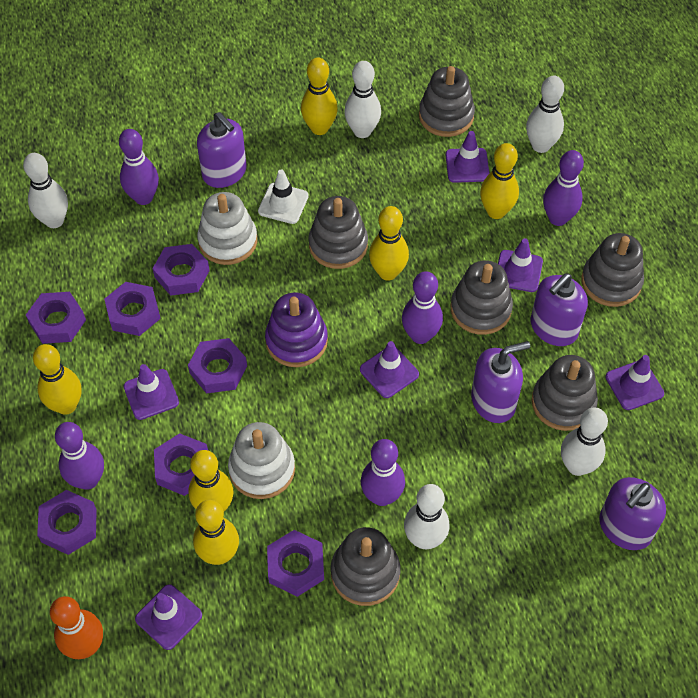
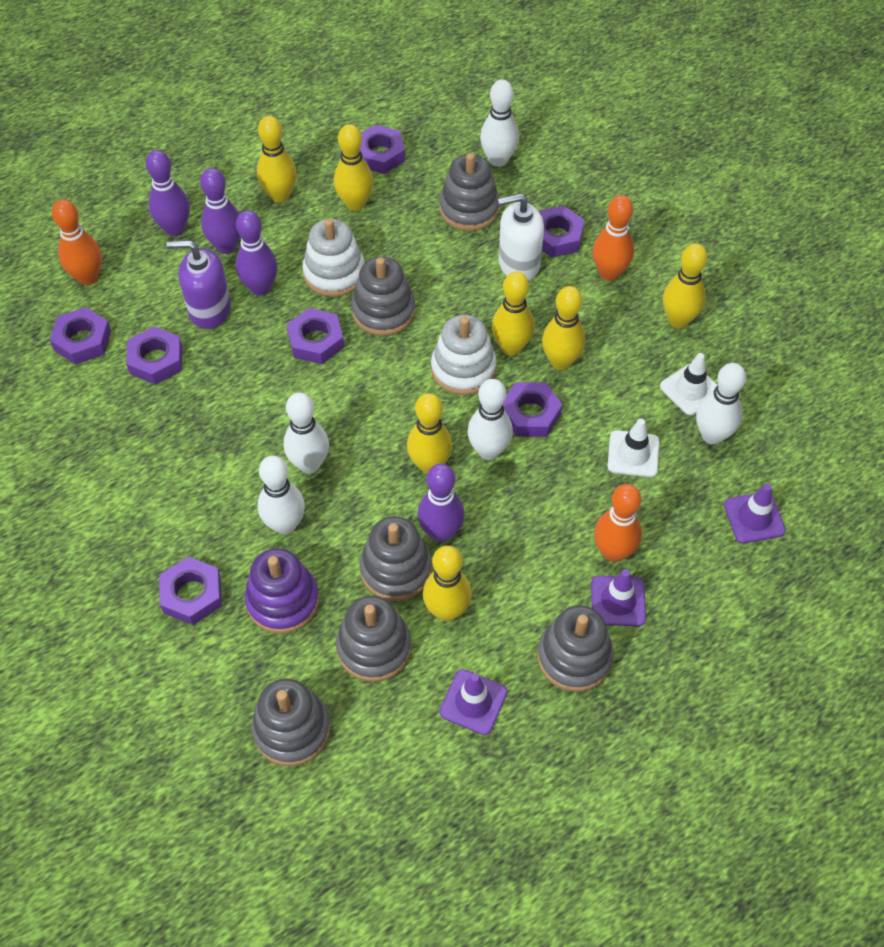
orange bowling pin: 1 -> 3
purple bowling pin: 5 -> 4
purple soap dispenser: 4 -> 1
purple traffic cone: 6 -> 3
white soap dispenser: 0 -> 1
white traffic cone: 1 -> 2
yellow bowling pin: 6 -> 7

